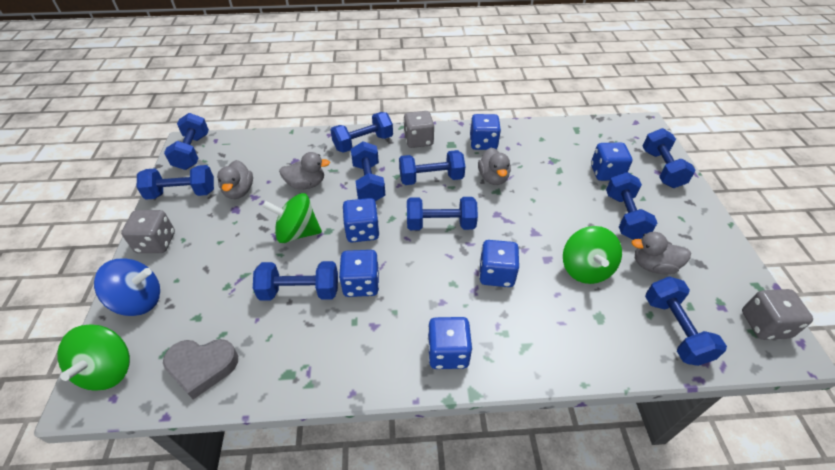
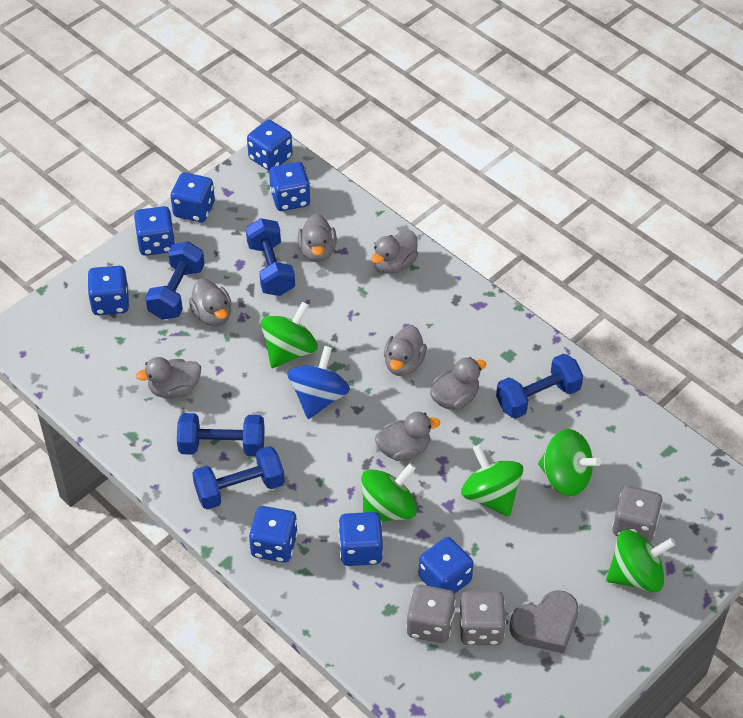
blue dice: 6 -> 8
blue dumbbell: 10 -> 5
green spinning top: 3 -> 5
grey duck: 4 -> 7

